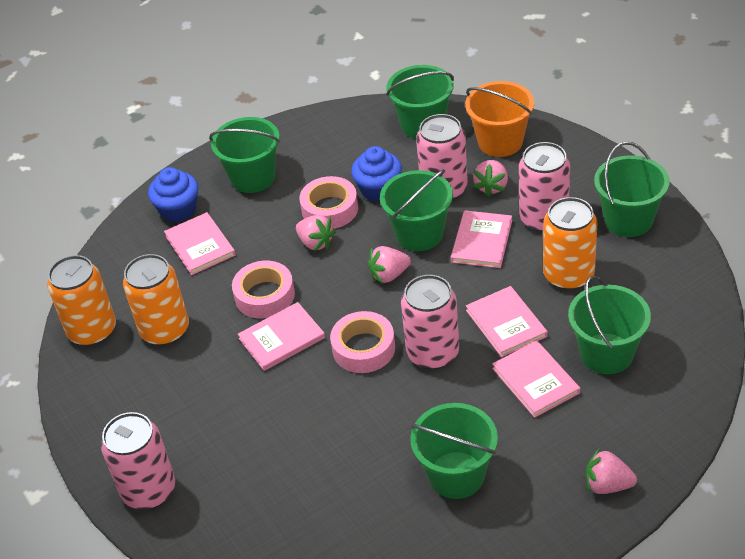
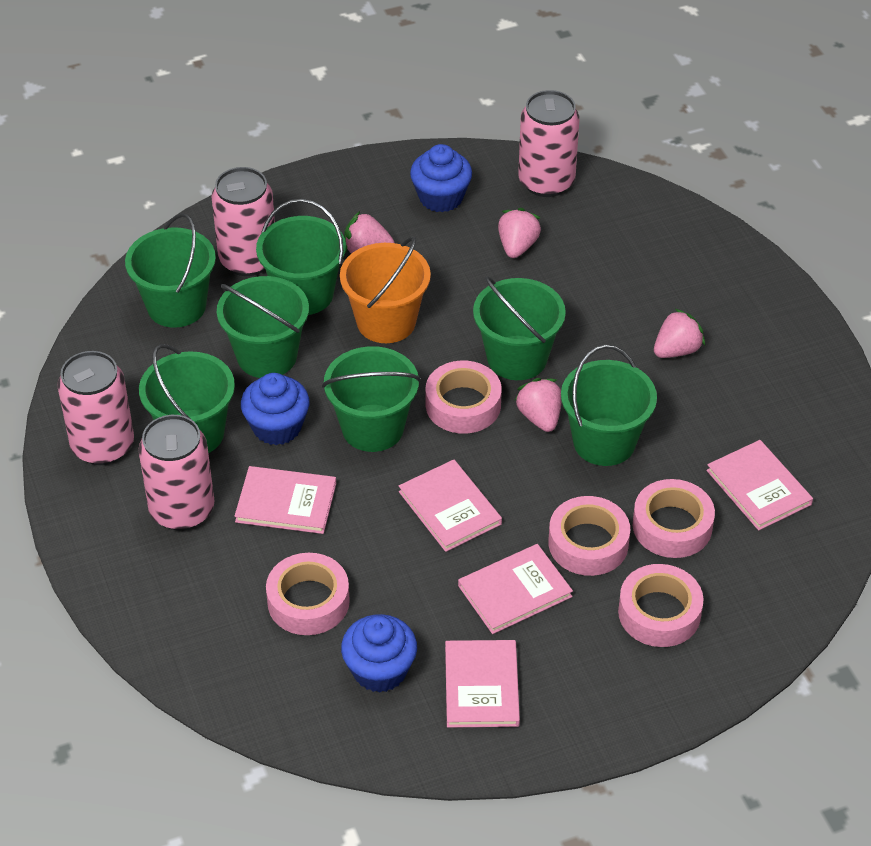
blue cupcake: 2 -> 3
green bucket: 6 -> 7
orange can: 3 -> 0
pink tape: 3 -> 5

